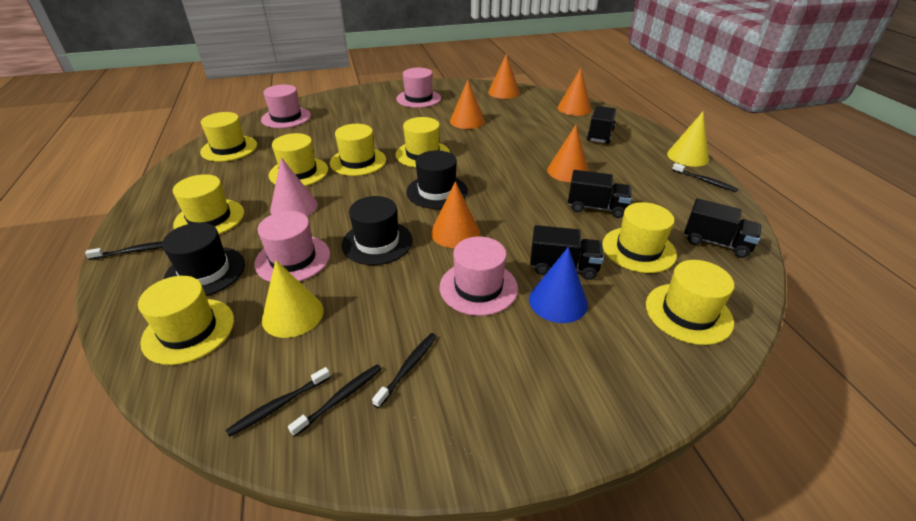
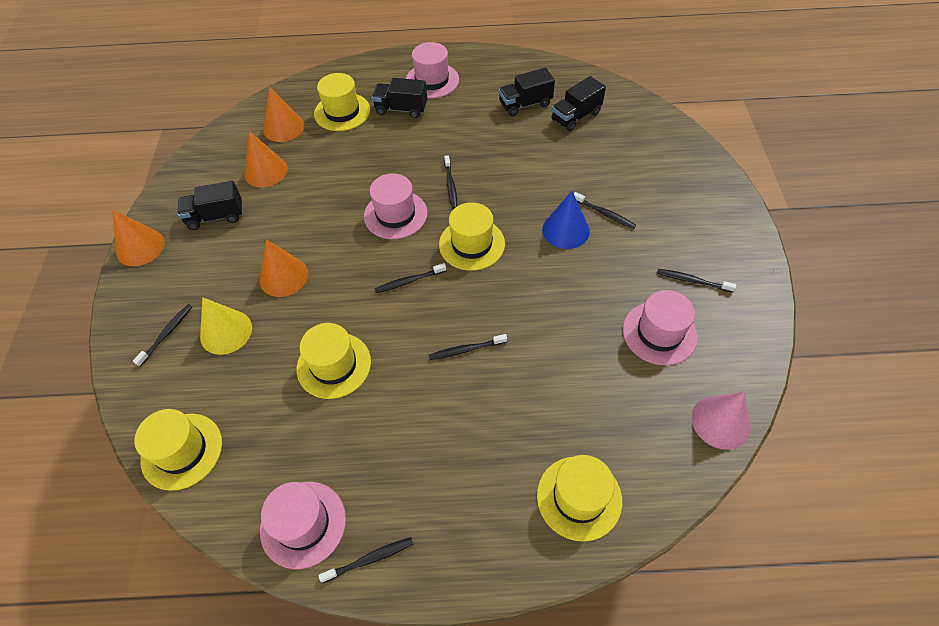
black hat: 3 -> 0
black toothbrush: 5 -> 7
orange cone: 5 -> 4
yellow cone: 2 -> 1
yellow hat: 8 -> 5

